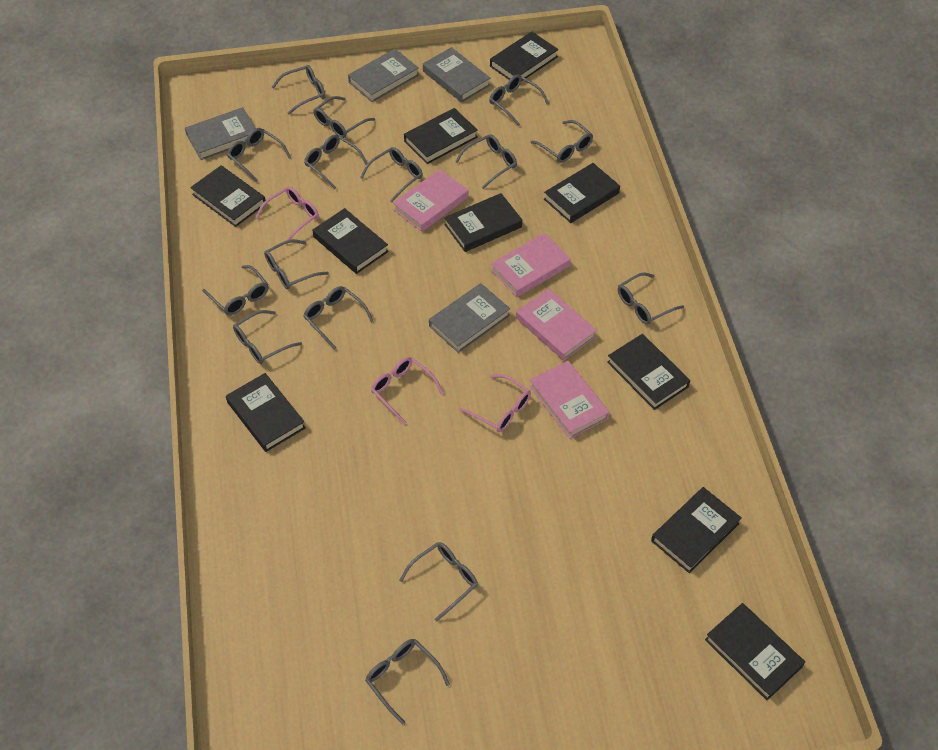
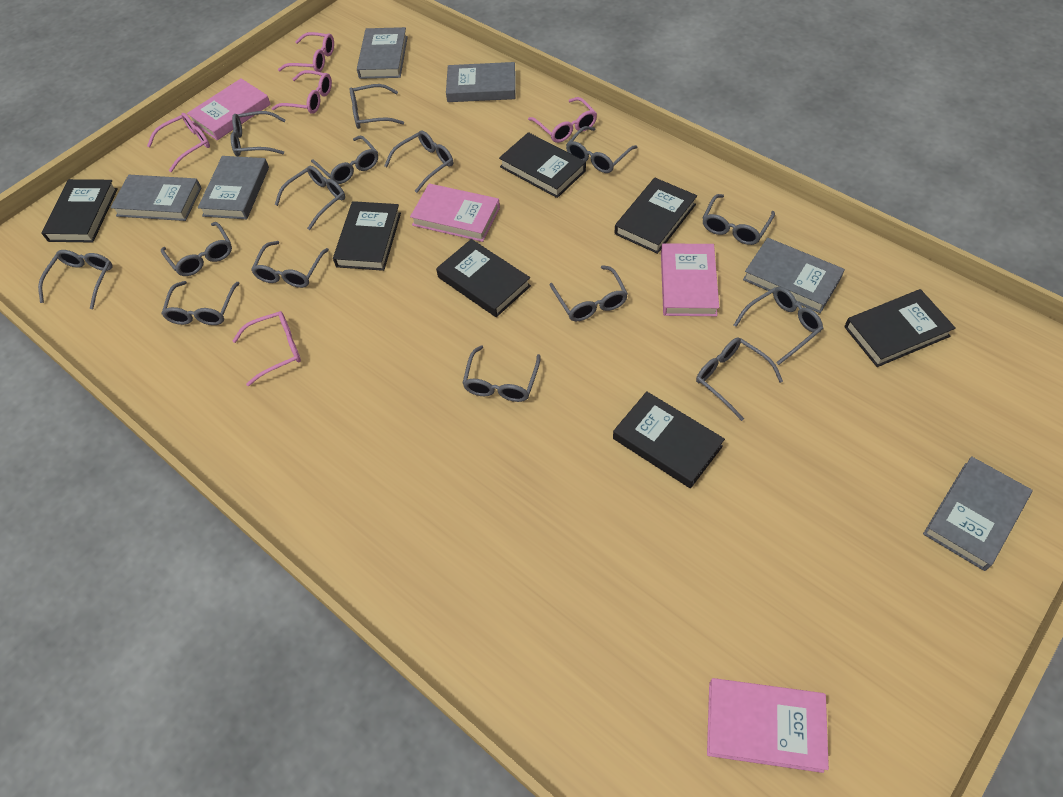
black book: 10 -> 7
grey book: 4 -> 6
pink glasses: 3 -> 5

